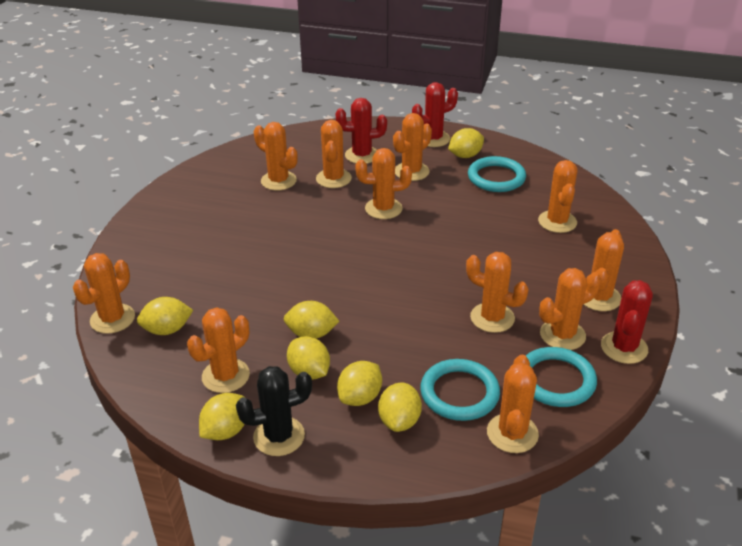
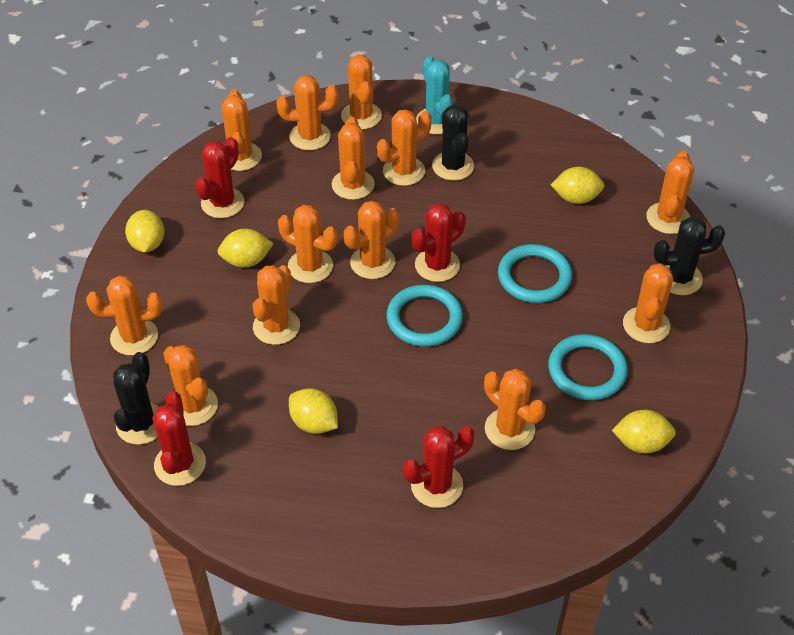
black cactus: 1 -> 3
orange cactus: 11 -> 13
red cactus: 3 -> 4
turquoise cactus: 0 -> 1
yellow lemon: 7 -> 5

